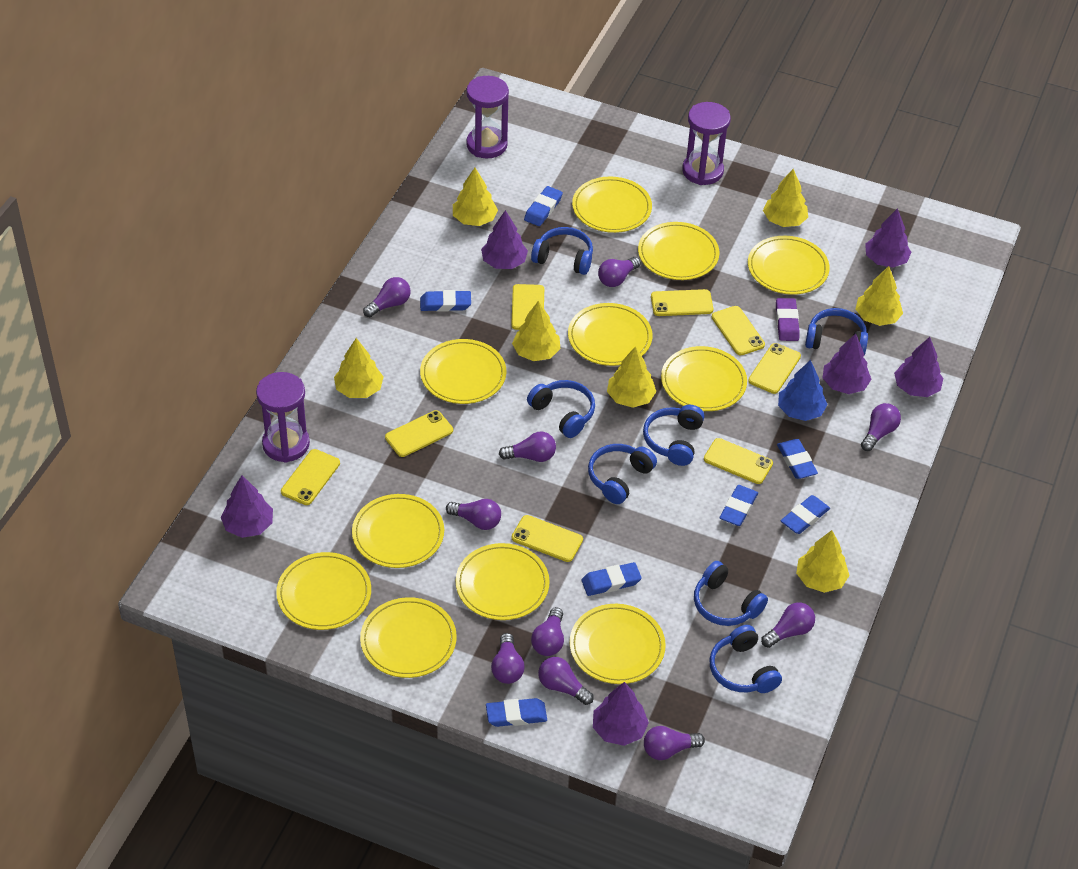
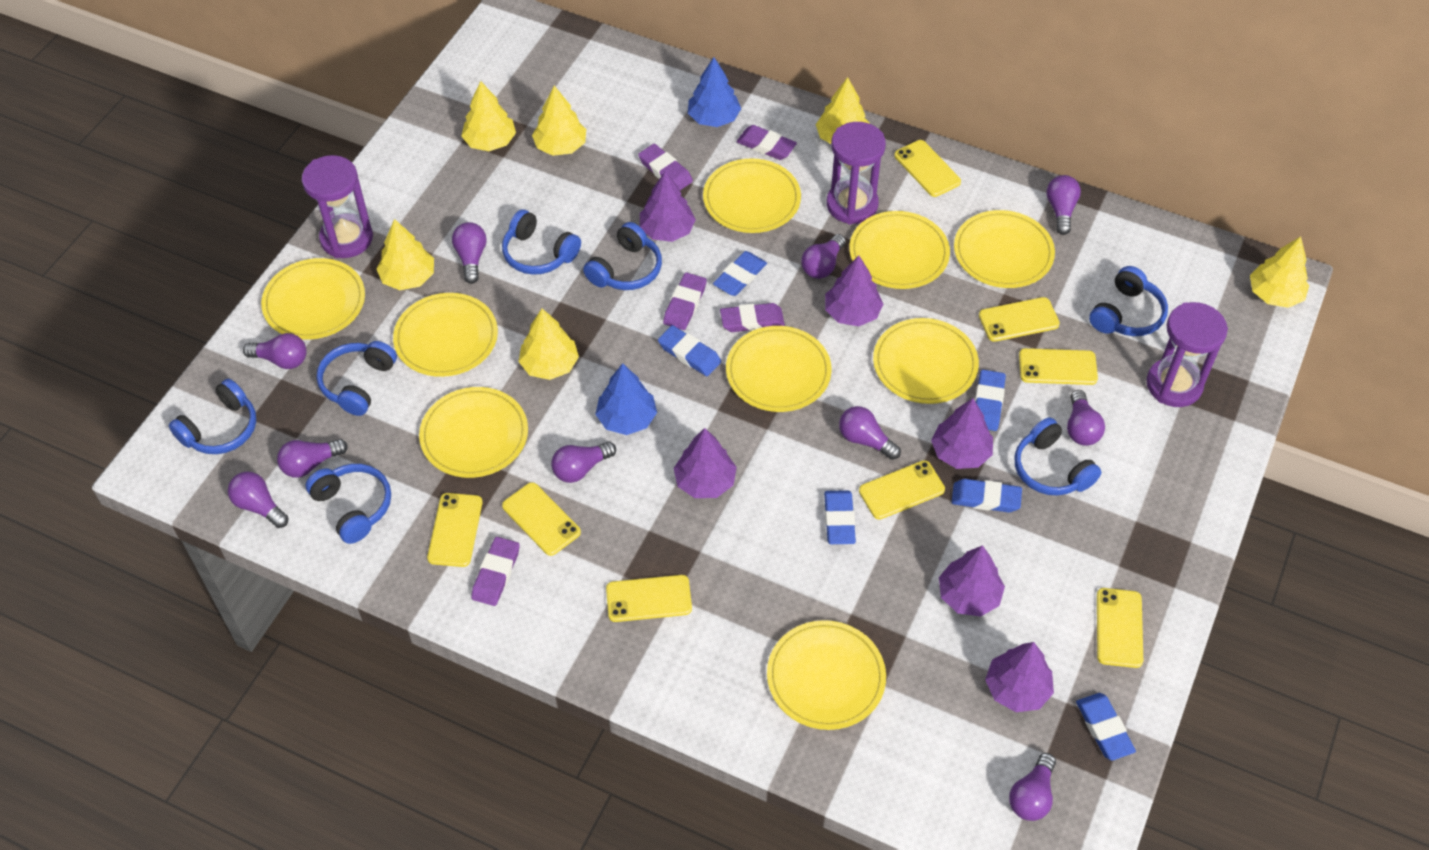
blue eraser: 7 -> 6
blue tree: 1 -> 2
purple eraser: 1 -> 5
yellow plate: 11 -> 9
yellow tree: 7 -> 6

